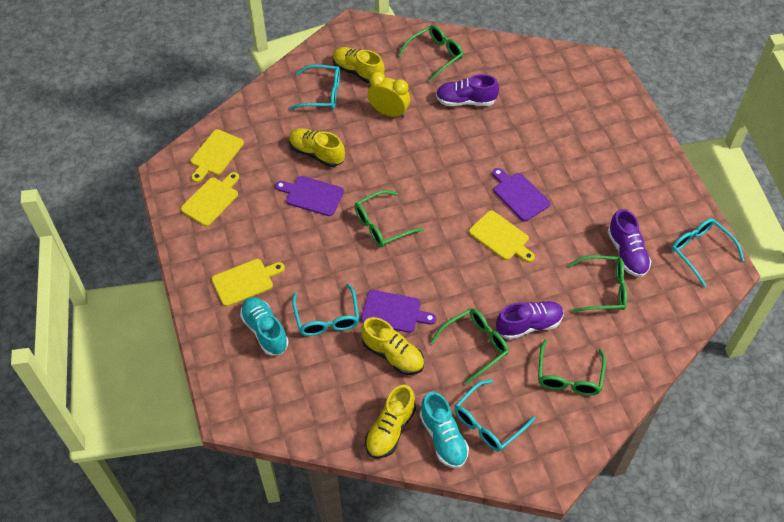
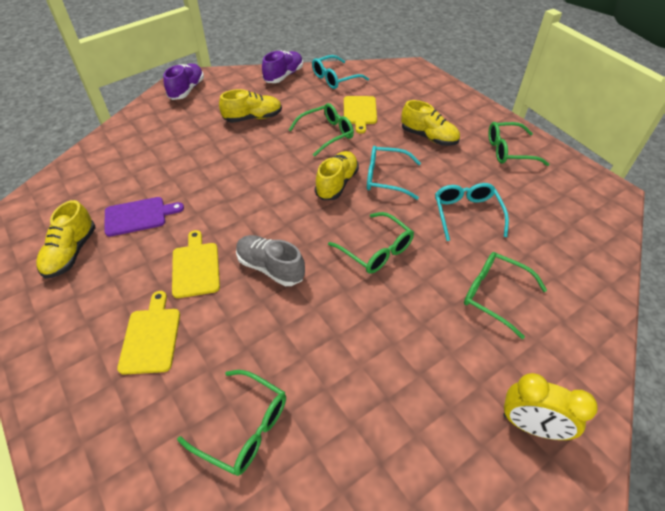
grey shoe: 0 -> 1
purple cutting board: 3 -> 1
purple shoe: 3 -> 2
turquoise glasses: 4 -> 3
turquoise shoe: 2 -> 0
yellow cutting board: 4 -> 3

